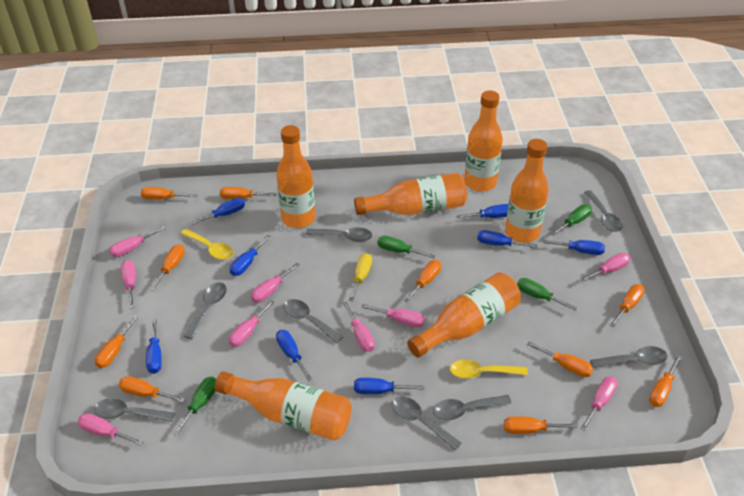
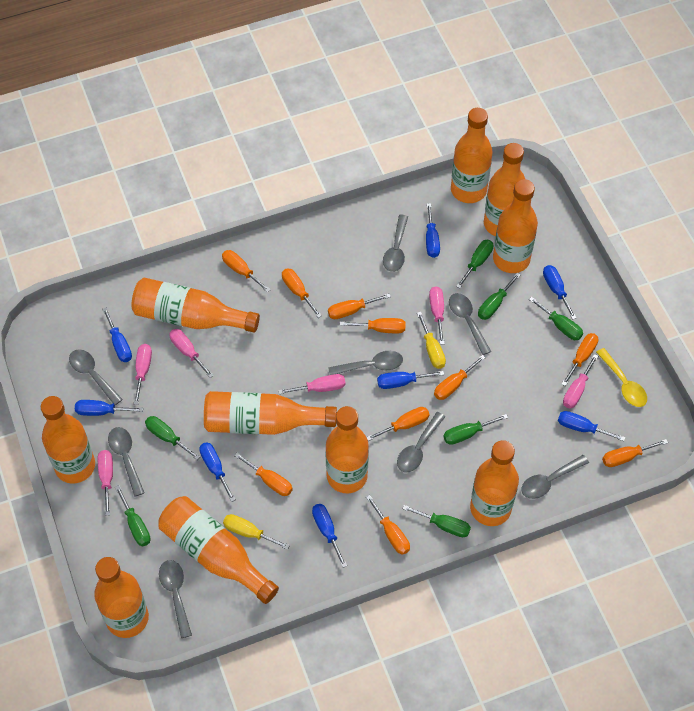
green screwdriver: 4 -> 7
orange bottle: 6 -> 10
pink screwdriver: 9 -> 6
yellow screwdriver: 1 -> 2
yellow spoon: 2 -> 1

